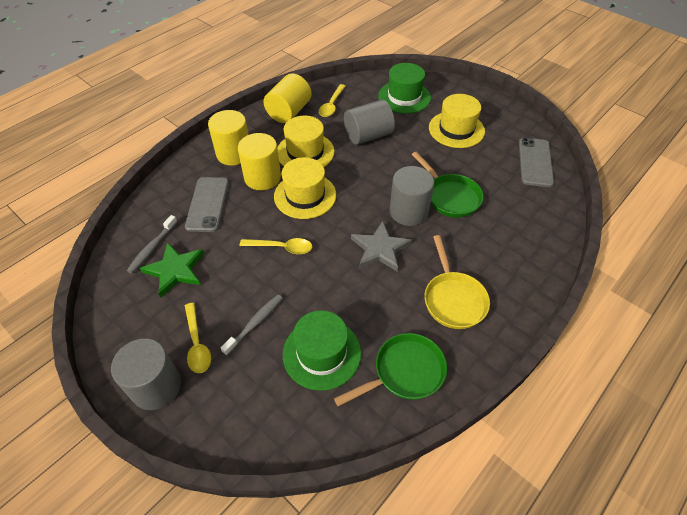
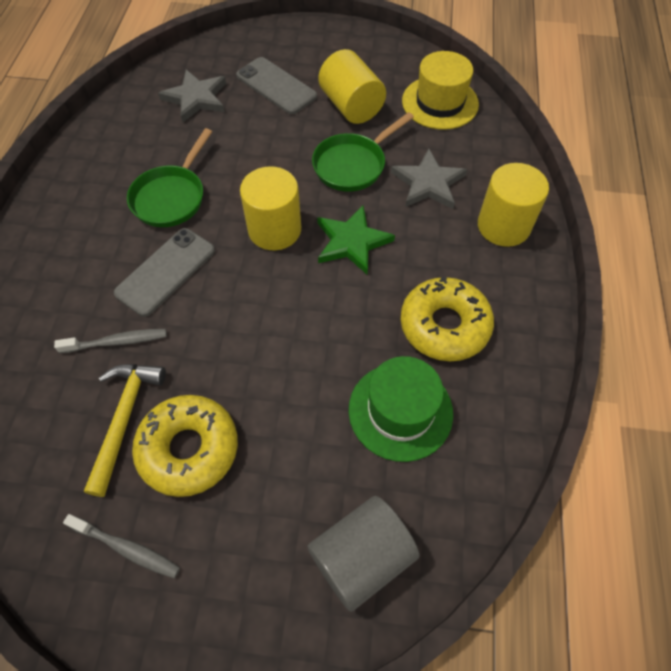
green hat: 2 -> 1
grey cylinder: 3 -> 1
grey star: 1 -> 2
yellow donut: 0 -> 2
yellow hammer: 0 -> 1
yellow hat: 3 -> 1
yellow pan: 1 -> 0
yellow spoon: 3 -> 0

